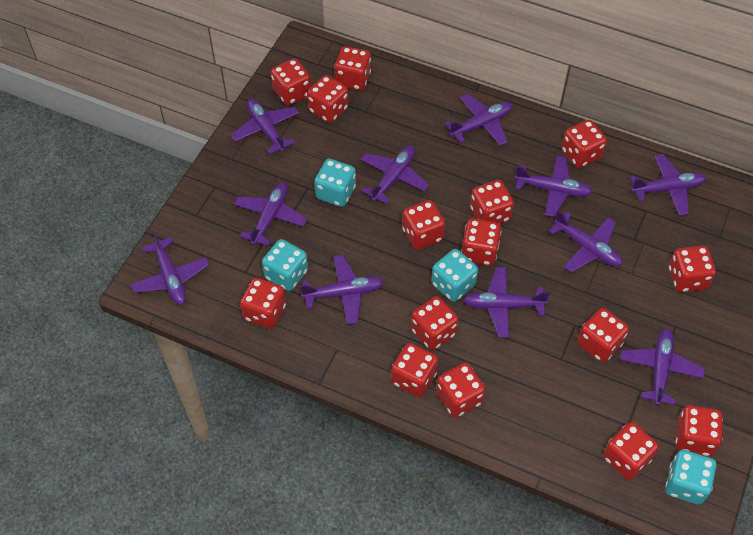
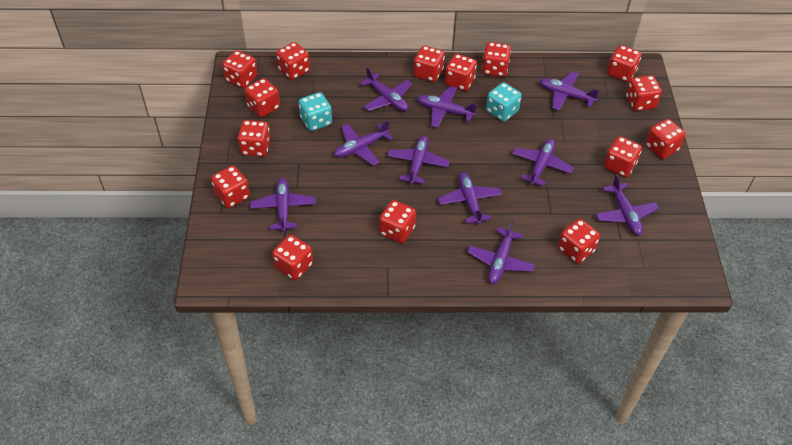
purple plane: 11 -> 10
turquoise dice: 4 -> 2

